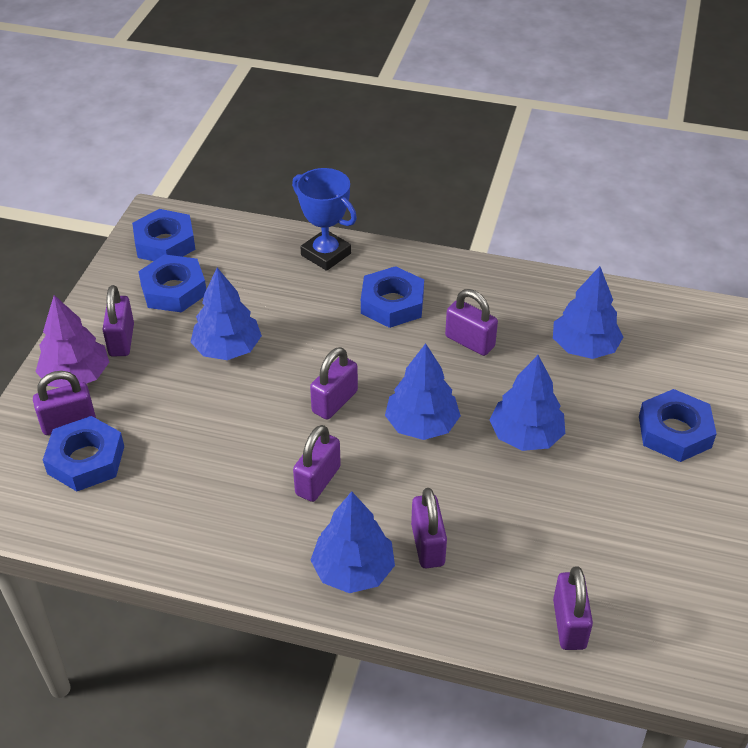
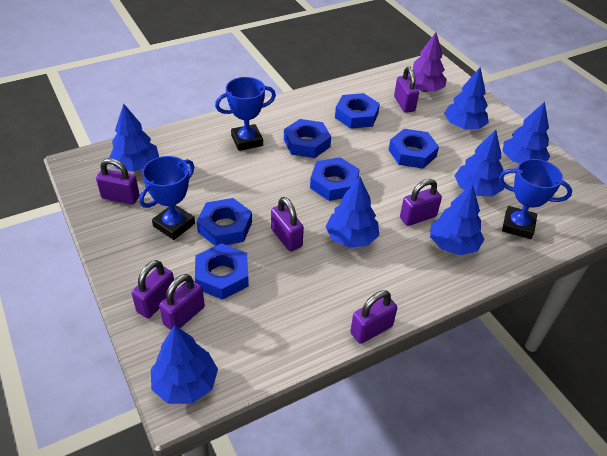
blue nut: 5 -> 6
blue tree: 5 -> 7
blue trophy: 1 -> 3

